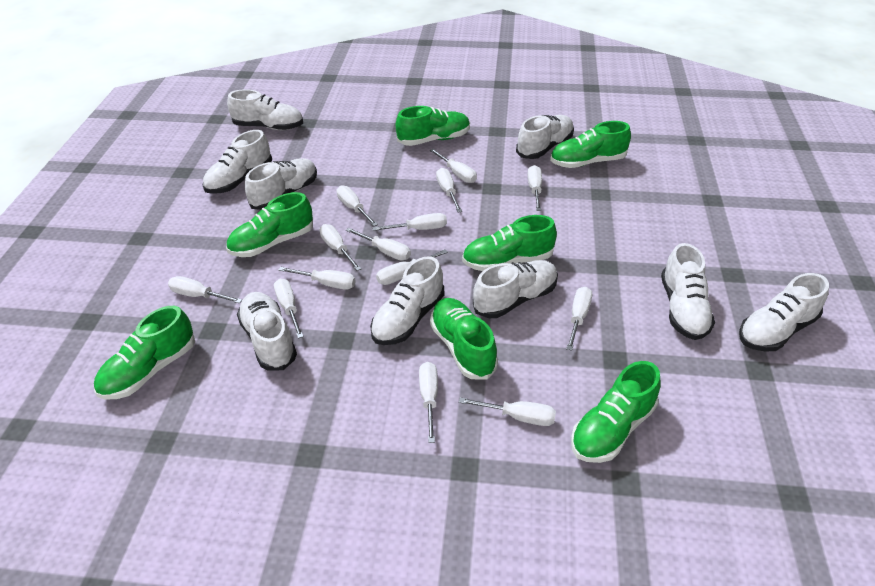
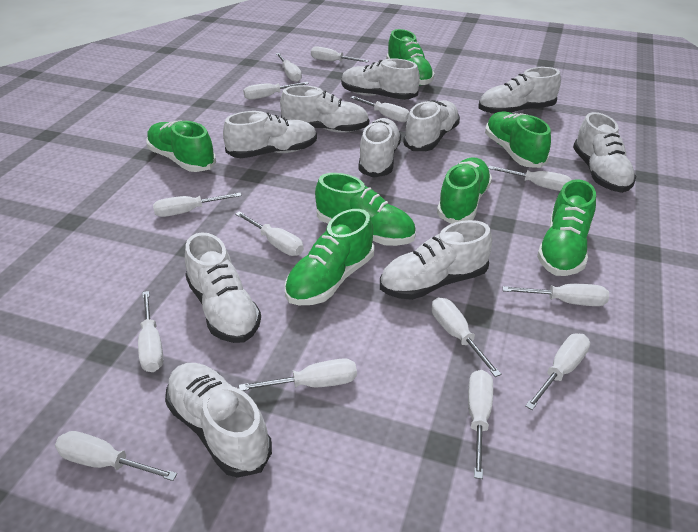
white shoe: 9 -> 10

